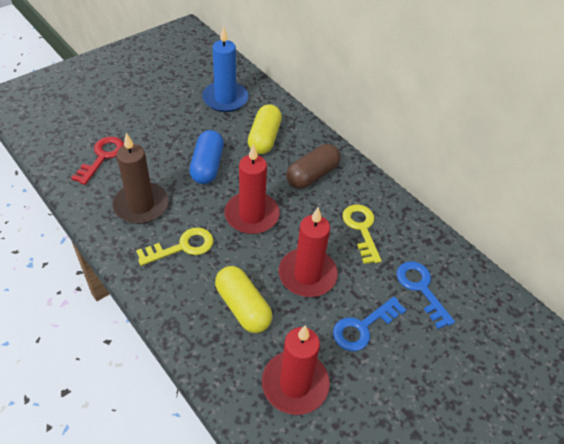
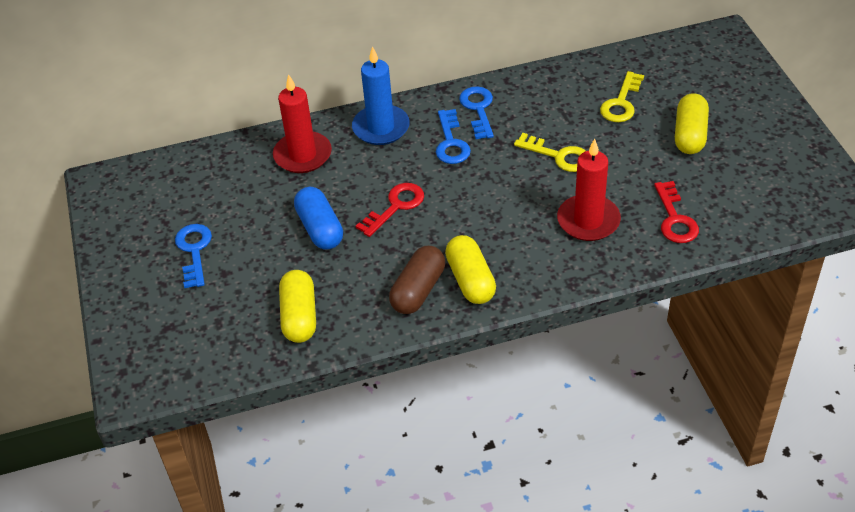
blue key: 2 -> 3
brown candle: 1 -> 0
red candle: 3 -> 2
red key: 1 -> 2
yellow capsule: 2 -> 3

